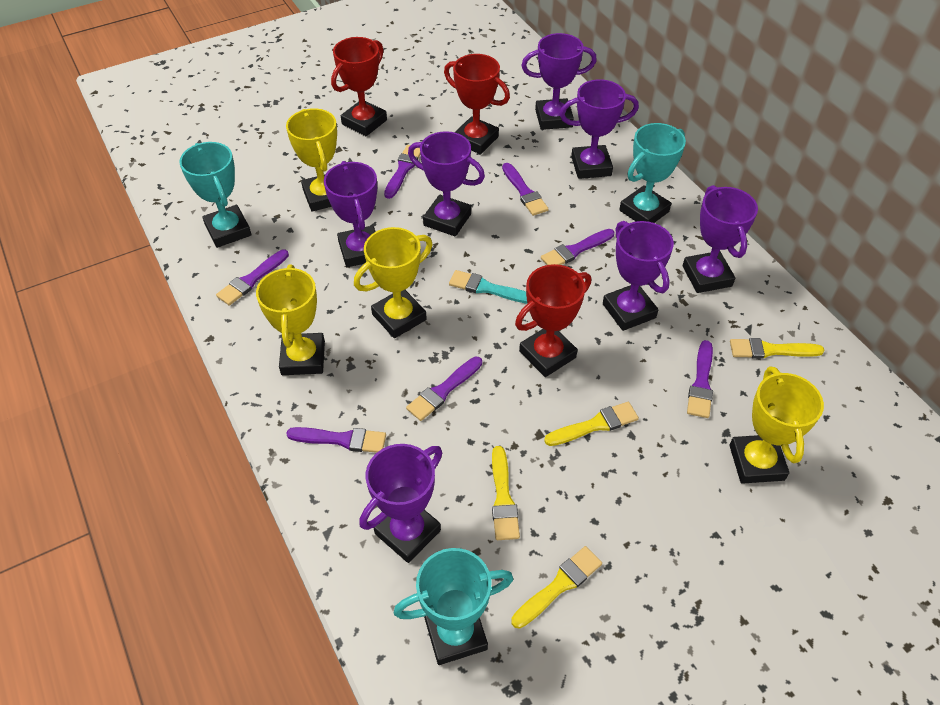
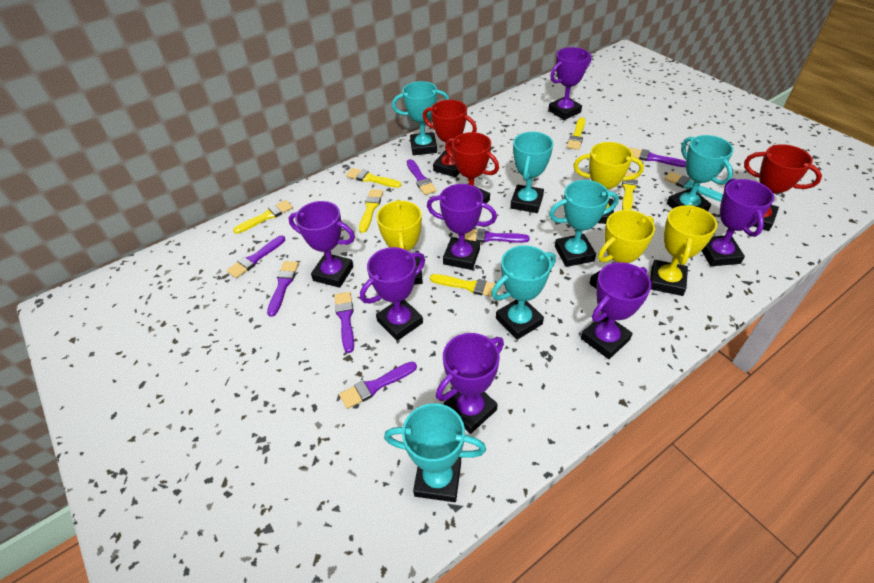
turquoise trophy: 3 -> 6
yellow brush: 4 -> 6

